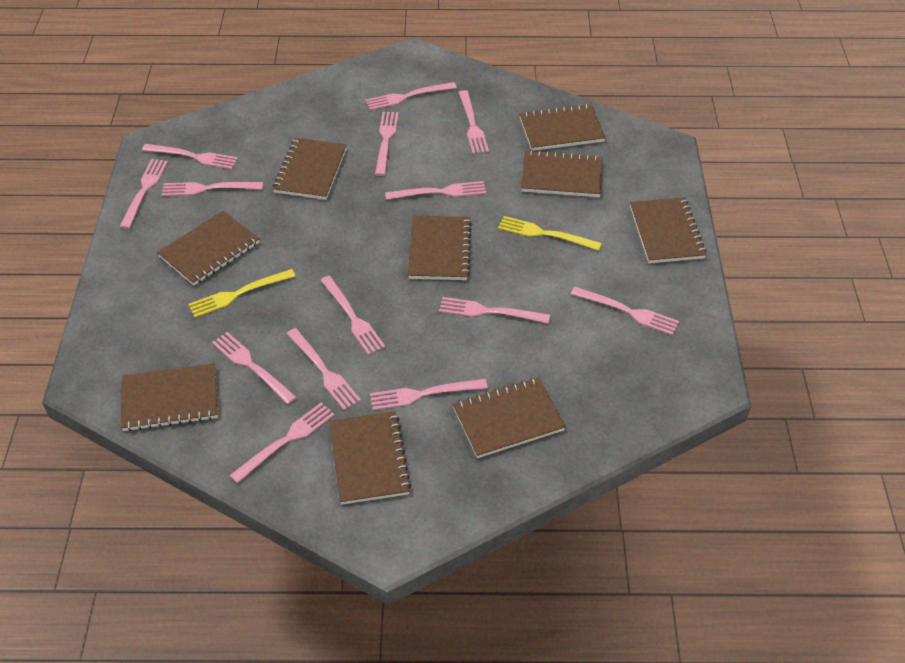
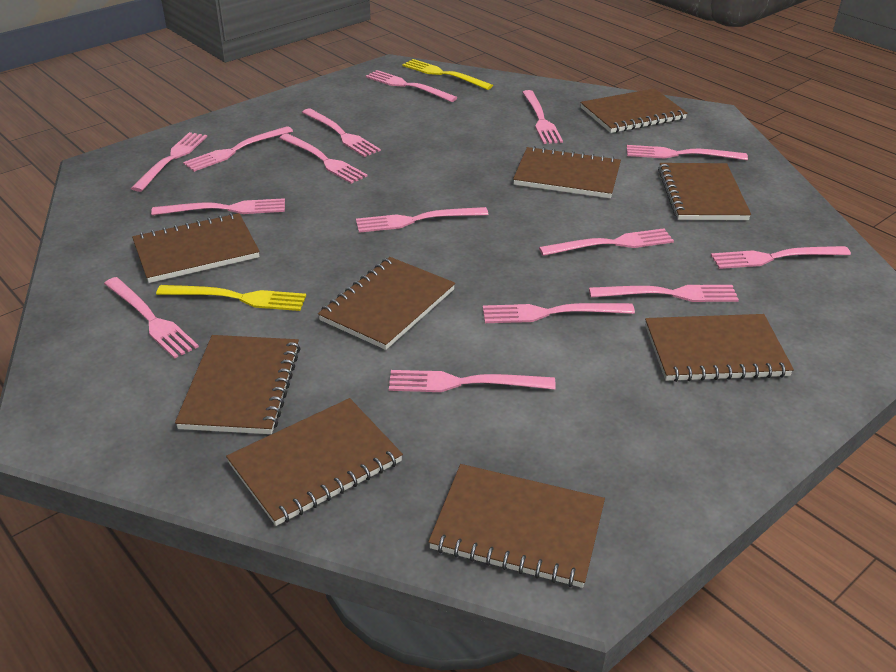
pink fork: 14 -> 15

